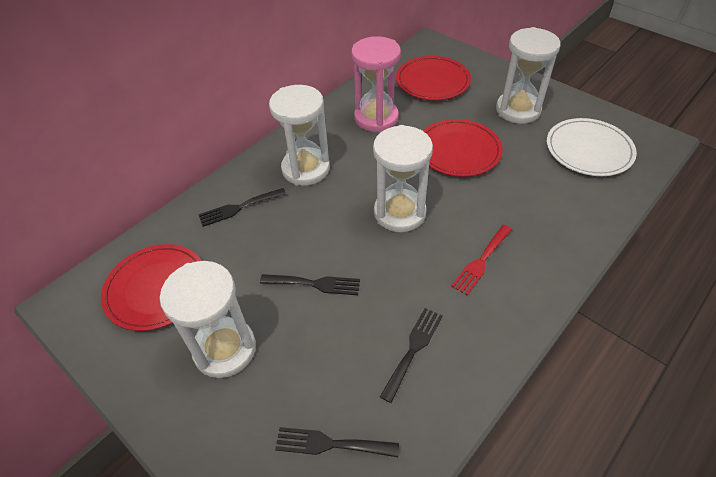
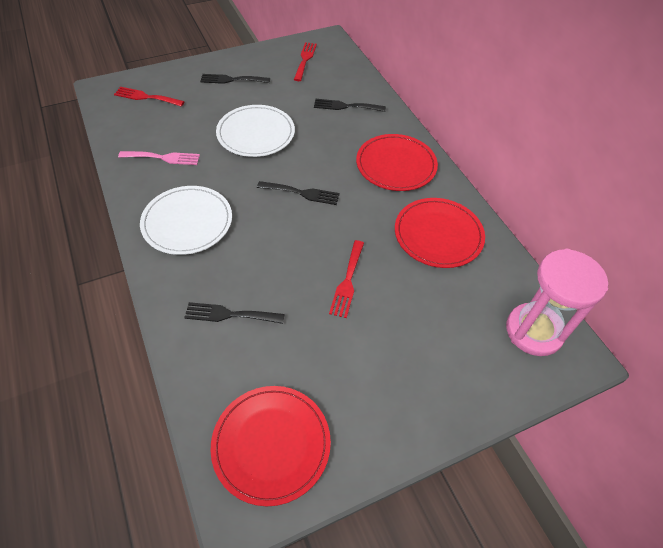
pink fork: 0 -> 1
red fork: 1 -> 3
white hourglass: 4 -> 0
white plate: 1 -> 2

